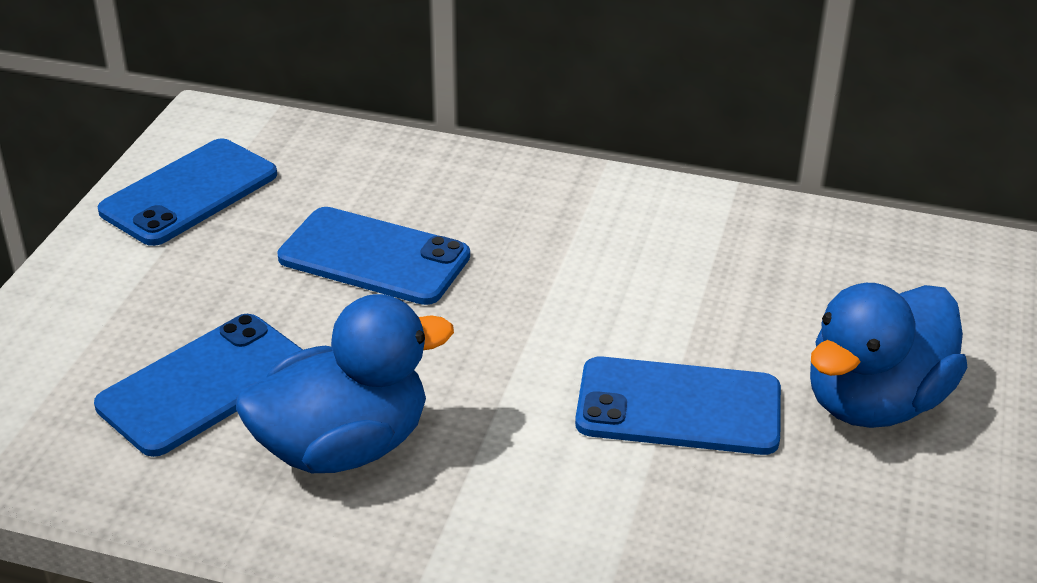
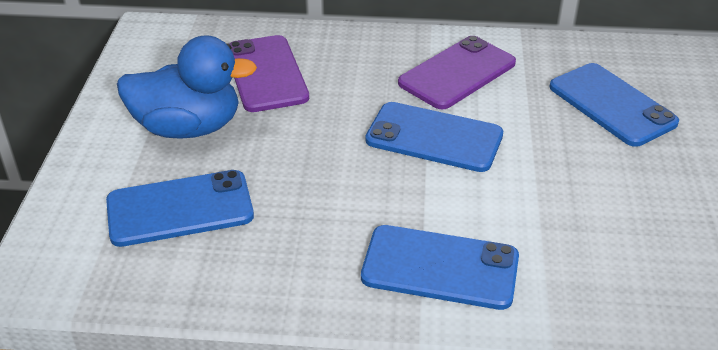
blue duck: 2 -> 1
purple phone: 0 -> 2

